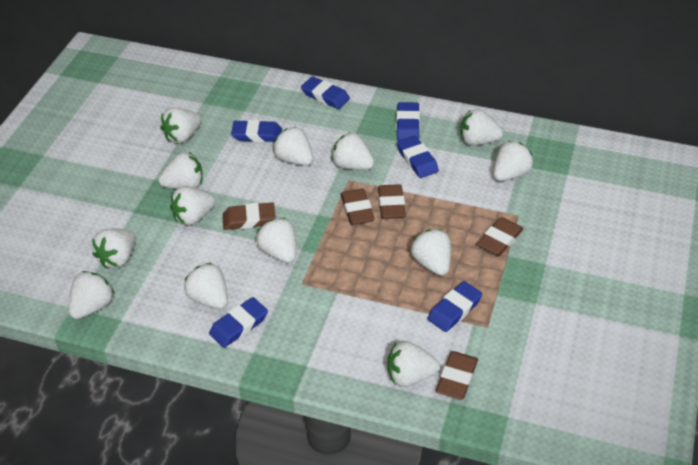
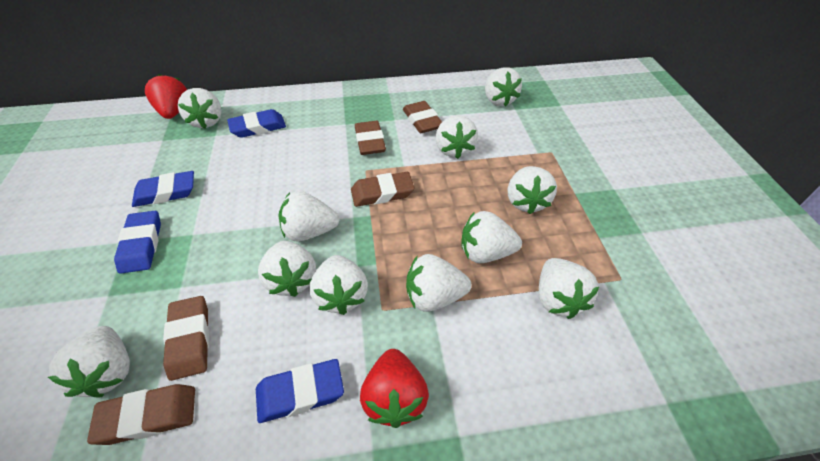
blue eraser: 6 -> 4
red strawberry: 0 -> 2
white strawberry: 13 -> 11

